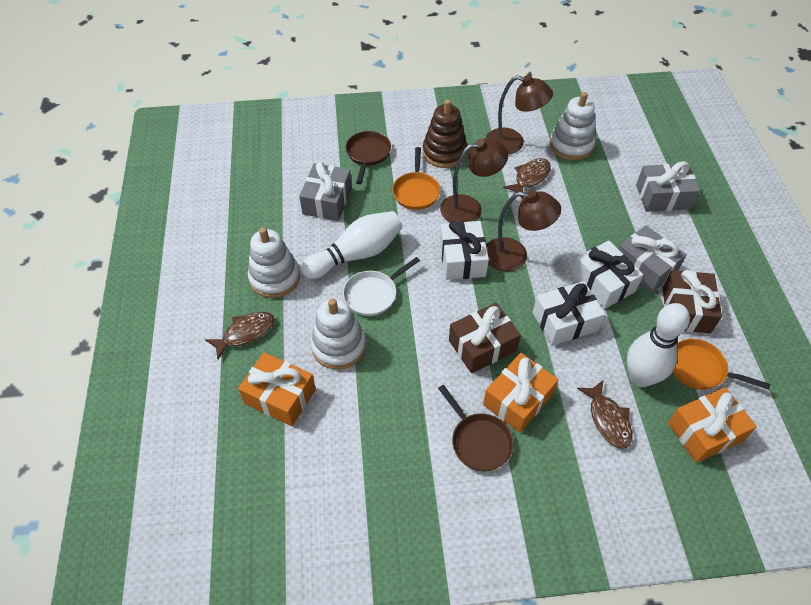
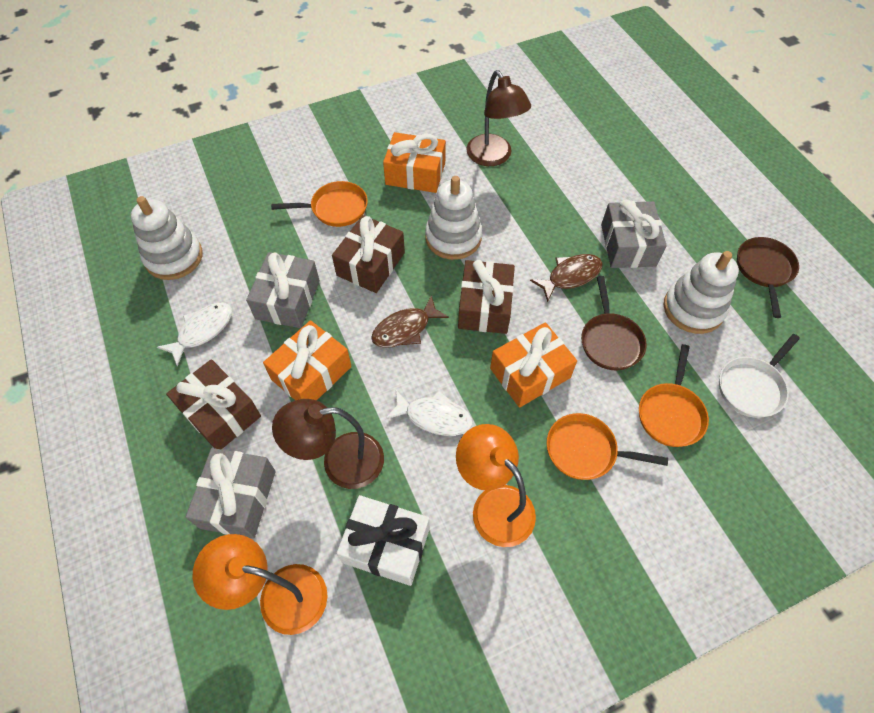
brown fish: 3 -> 2
brown gift: 2 -> 3
brown lamp: 3 -> 2
brown stacking toy: 1 -> 0
orange lamp: 0 -> 2
orange pan: 2 -> 3
white bowling pin: 2 -> 0
white fish: 0 -> 2
white gift: 3 -> 1

